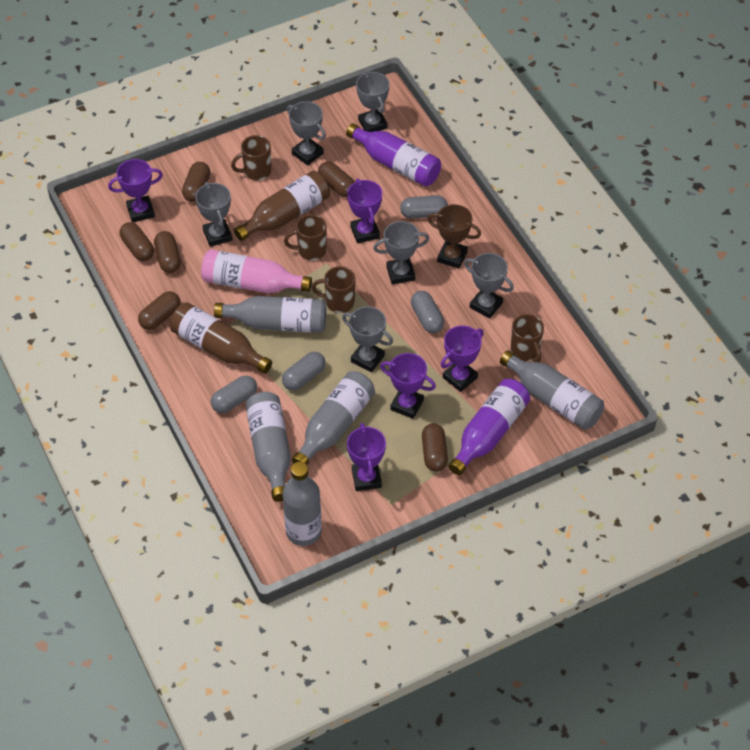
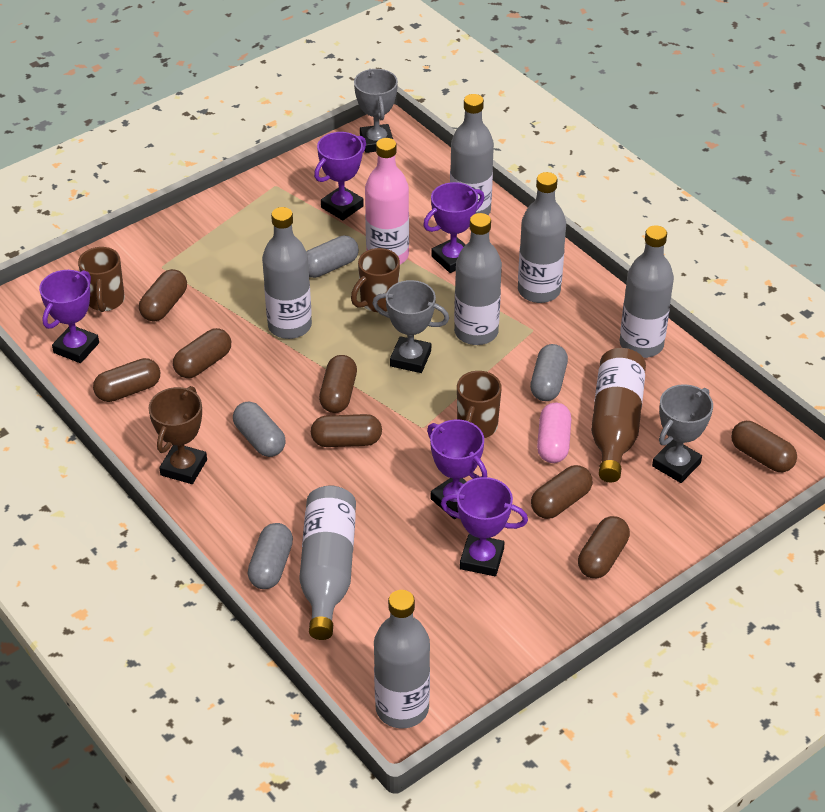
brown bottle: 2 -> 1
brown capsule: 6 -> 8
brown mug: 4 -> 3
grey bottle: 5 -> 7
grey trophy: 6 -> 3
pink capsule: 0 -> 1
purple bottle: 2 -> 0

